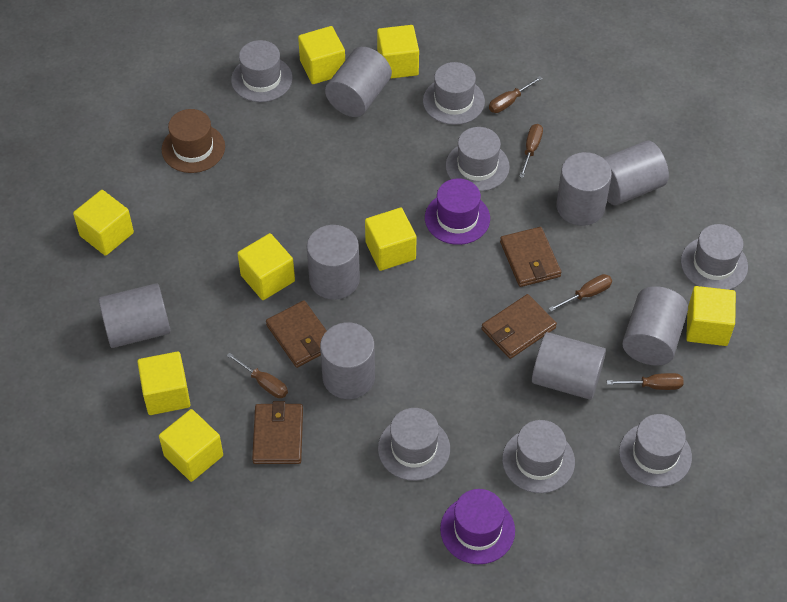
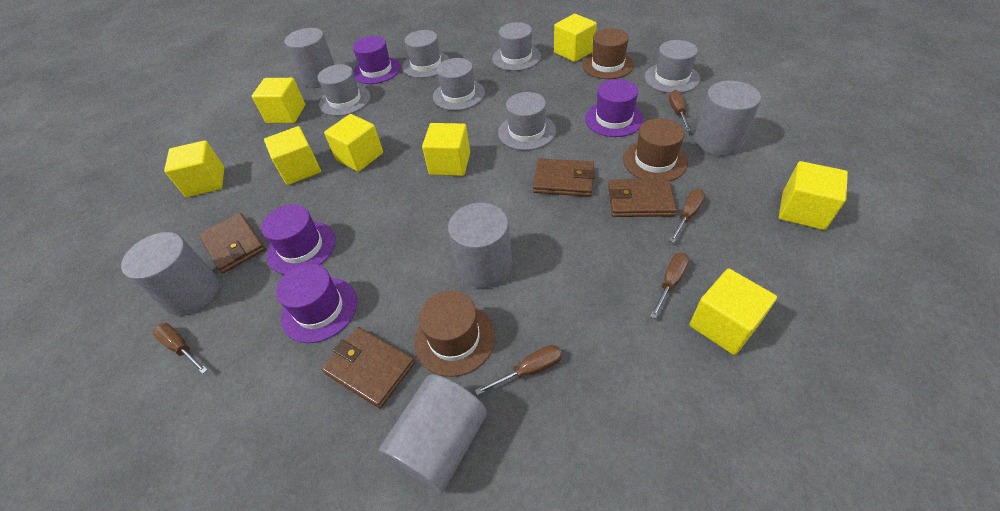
brown hat: 1 -> 3
grey cylinder: 8 -> 5
grey hat: 7 -> 6
purple hat: 2 -> 4

